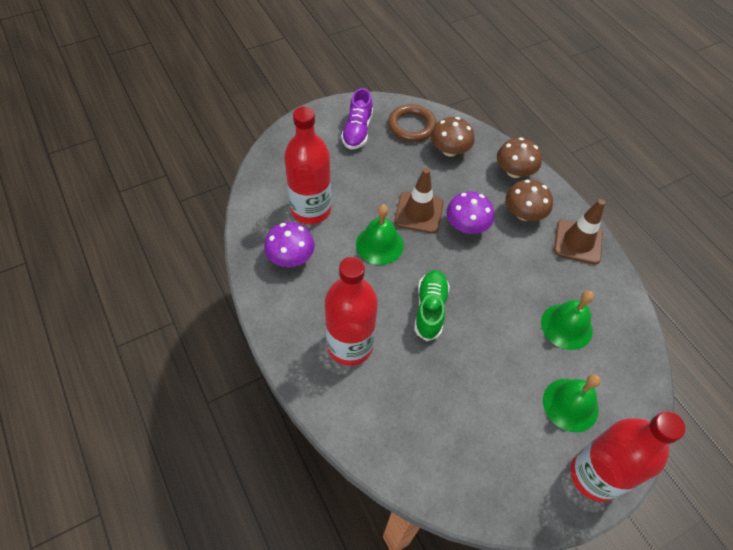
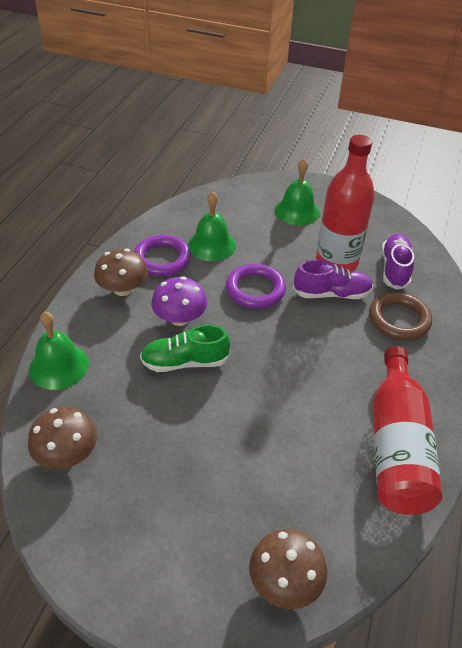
brown traffic cone: 2 -> 0
purple mushroom: 2 -> 1
purple ring: 0 -> 2
purple shoe: 1 -> 2
red bottle: 3 -> 2

